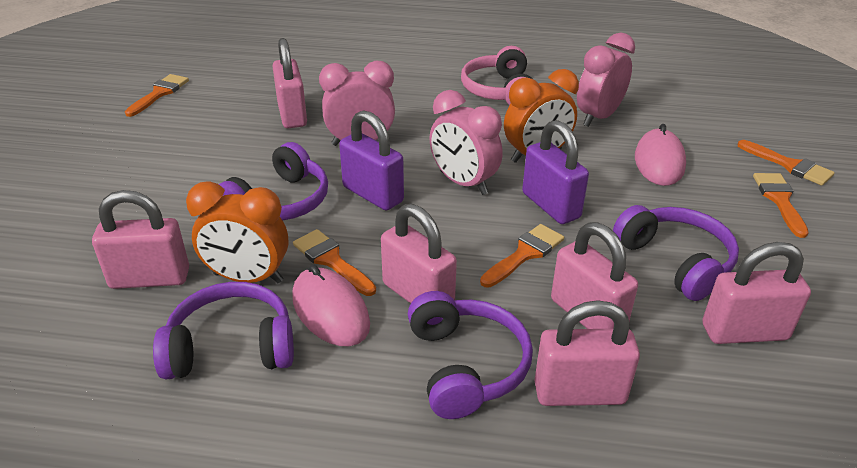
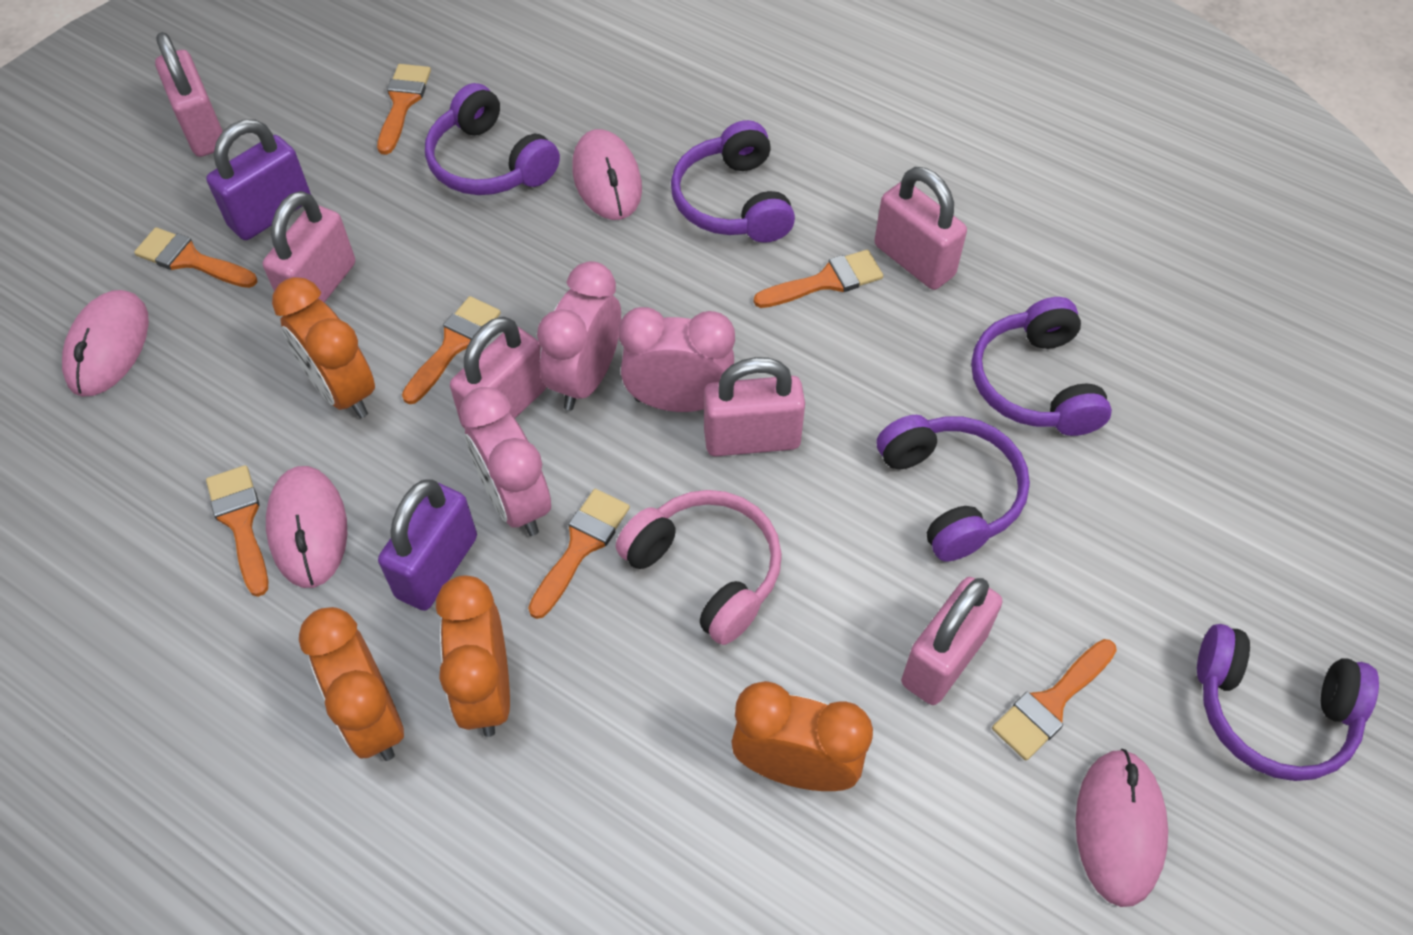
orange brush: 5 -> 7
orange clock: 2 -> 4
pink mouse: 2 -> 4
purple headphones: 4 -> 5

